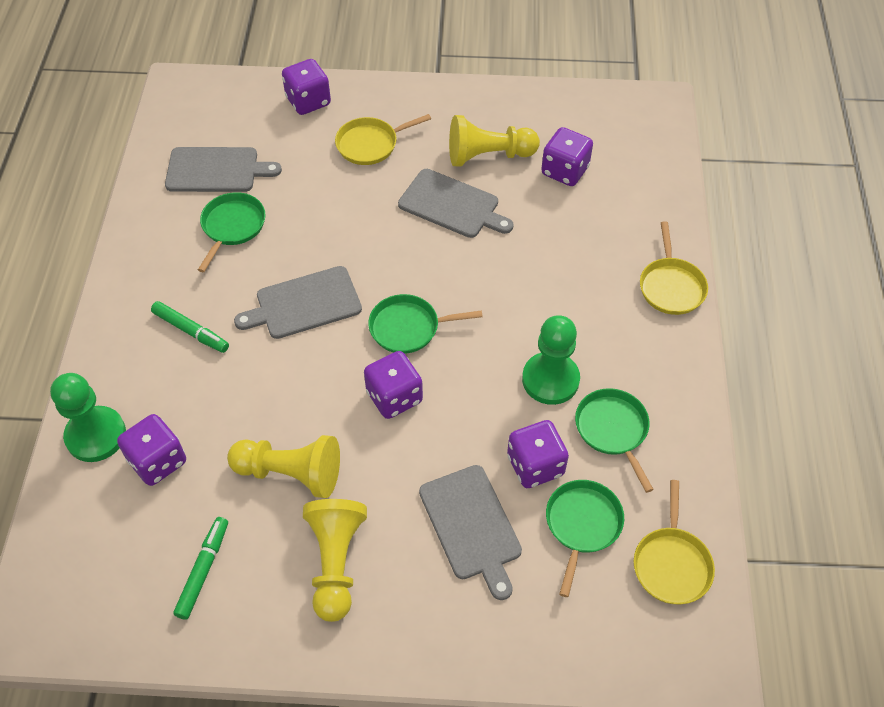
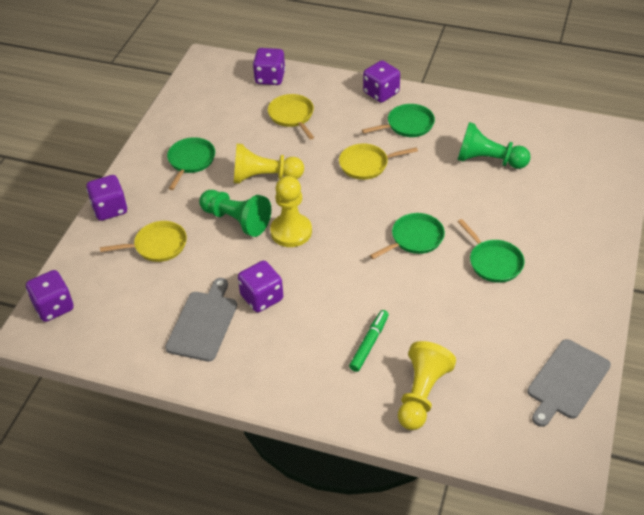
green marker: 2 -> 1
grey cutting board: 4 -> 2

